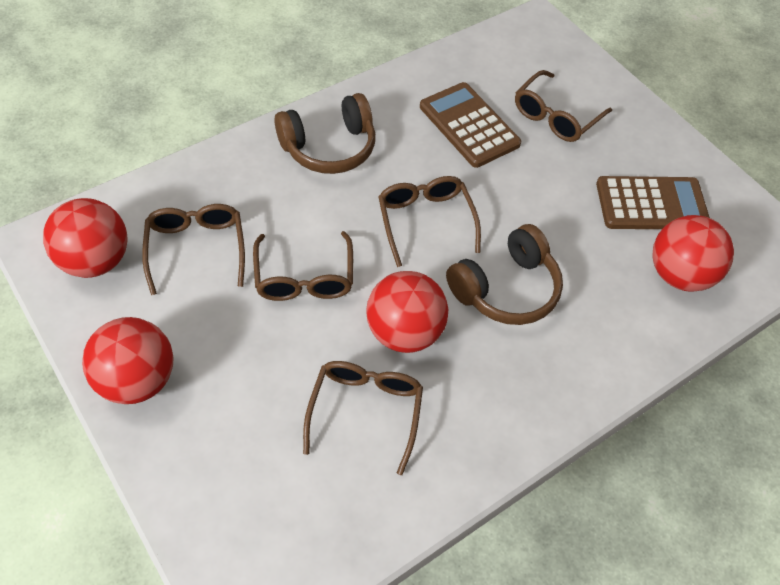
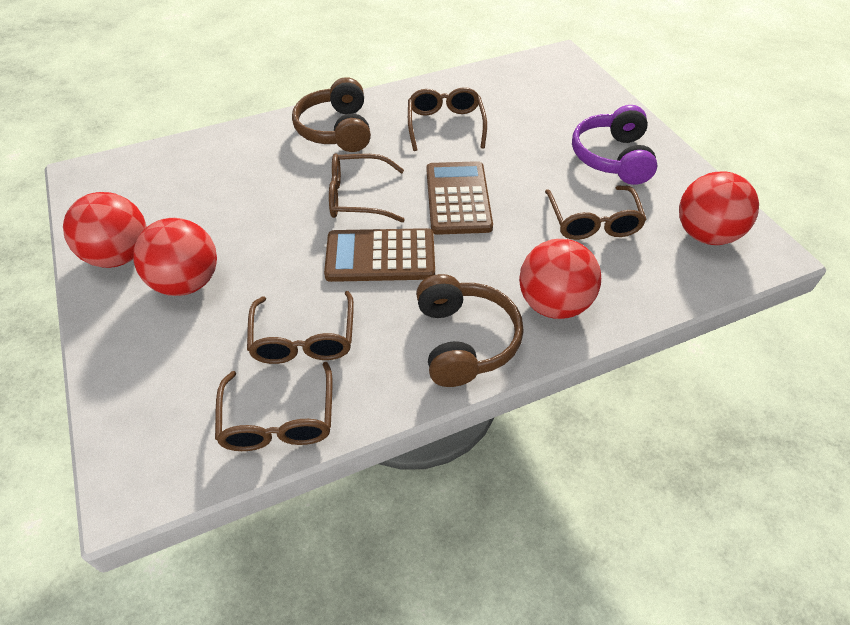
purple headphones: 0 -> 1

